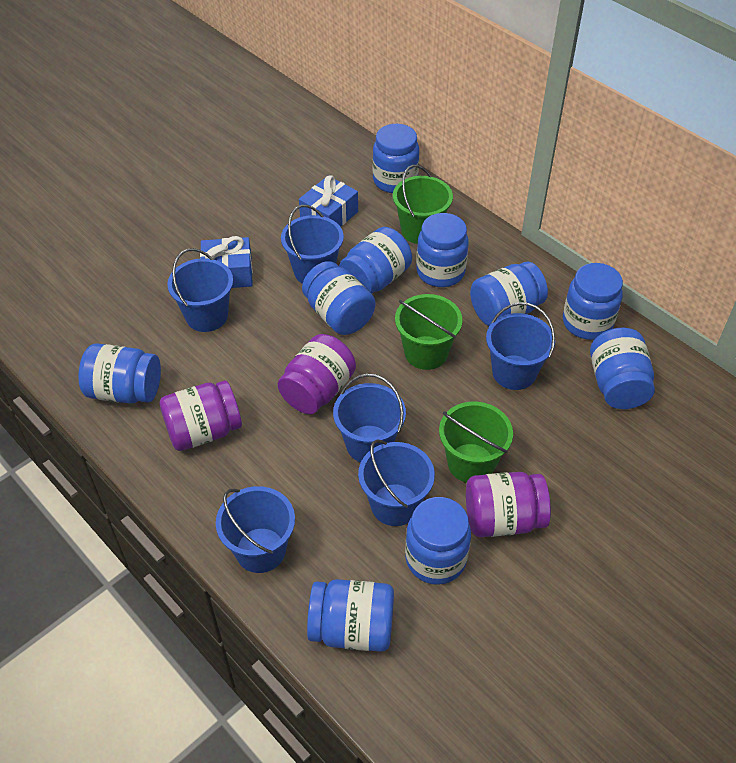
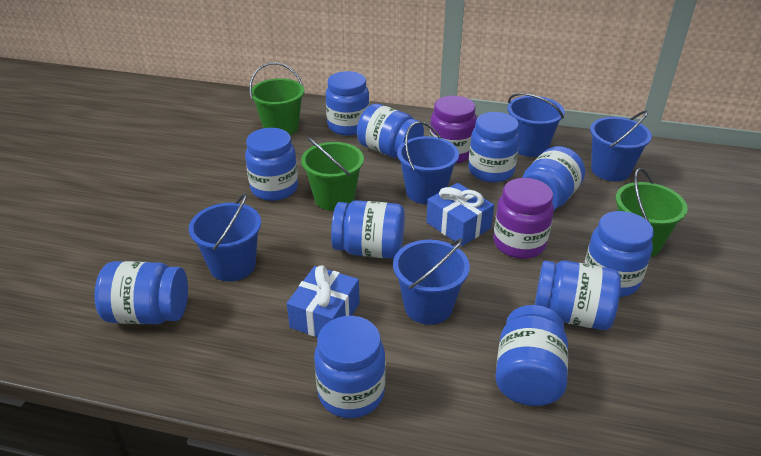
blue bucket: 6 -> 5
blue jar: 10 -> 11
purple jar: 3 -> 2

